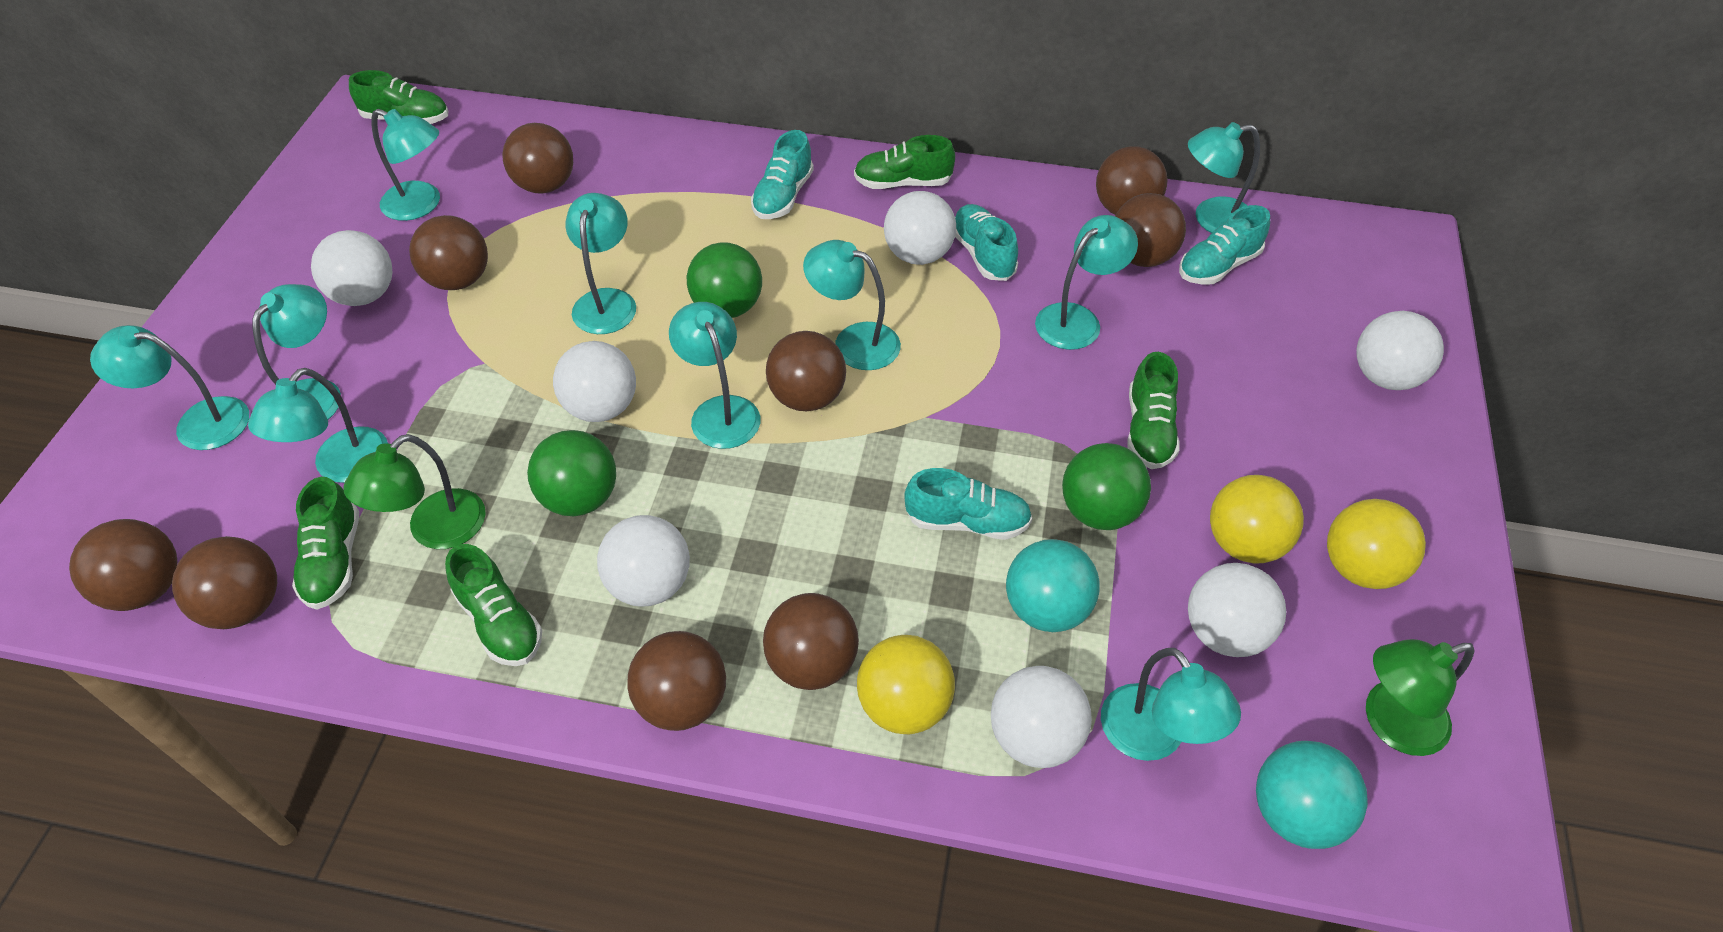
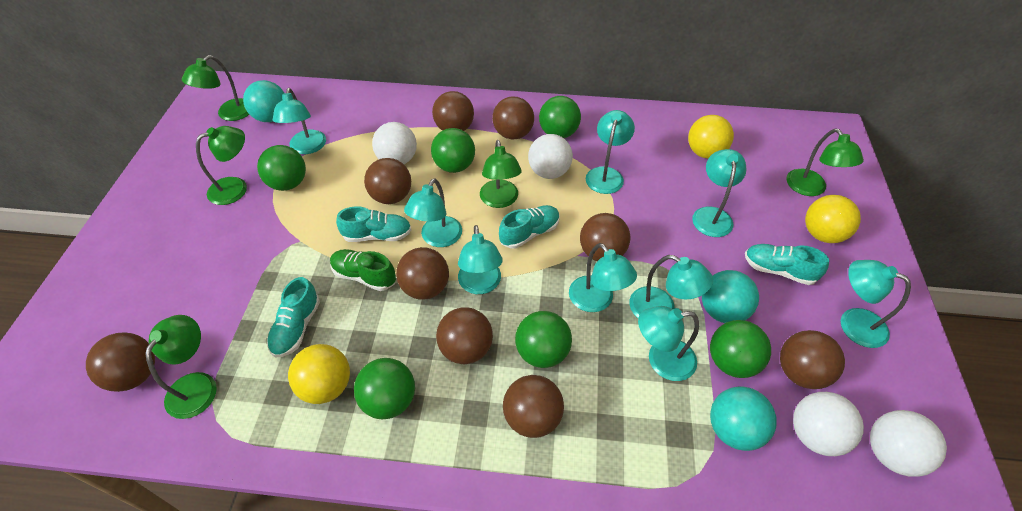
green ball: 3 -> 6
green lamp: 2 -> 5
green shoe: 5 -> 1
turquoise ball: 2 -> 3
turquoise lamp: 10 -> 9
white ball: 7 -> 4

